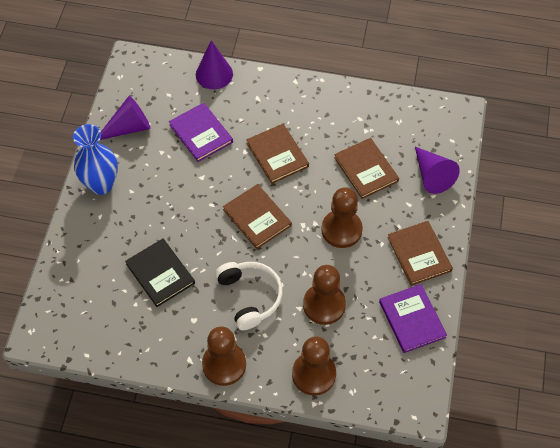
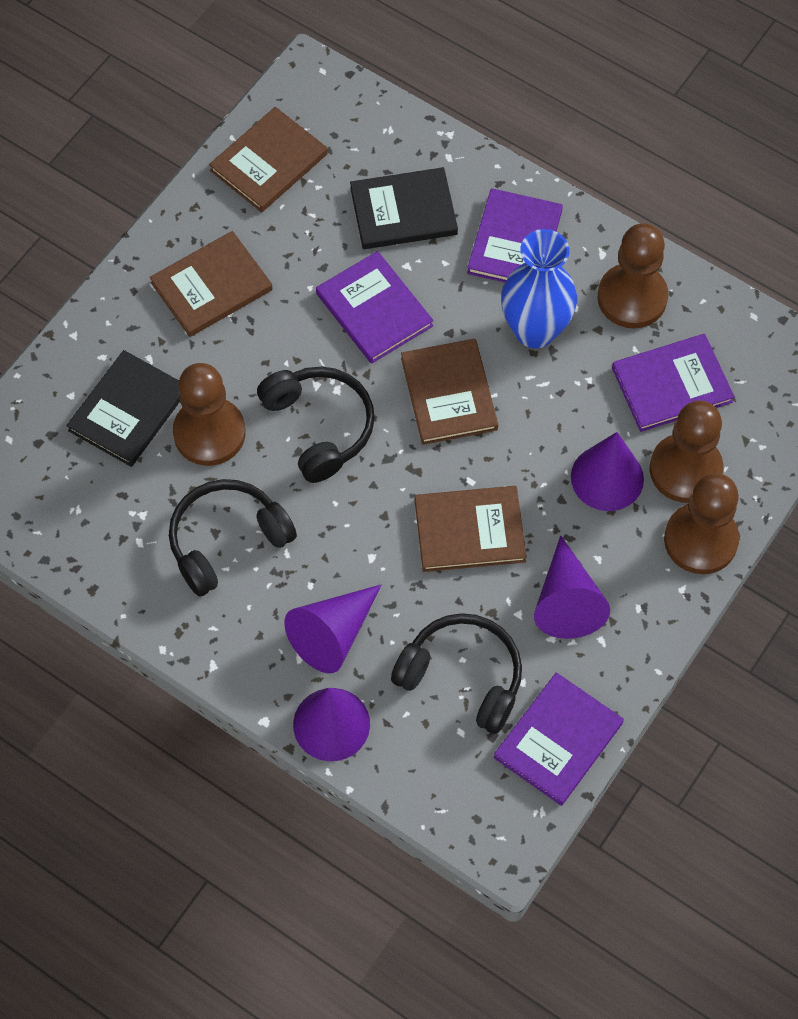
black book: 1 -> 2
black headphones: 0 -> 3
purple book: 2 -> 4
purple cone: 3 -> 4
white headphones: 1 -> 0

